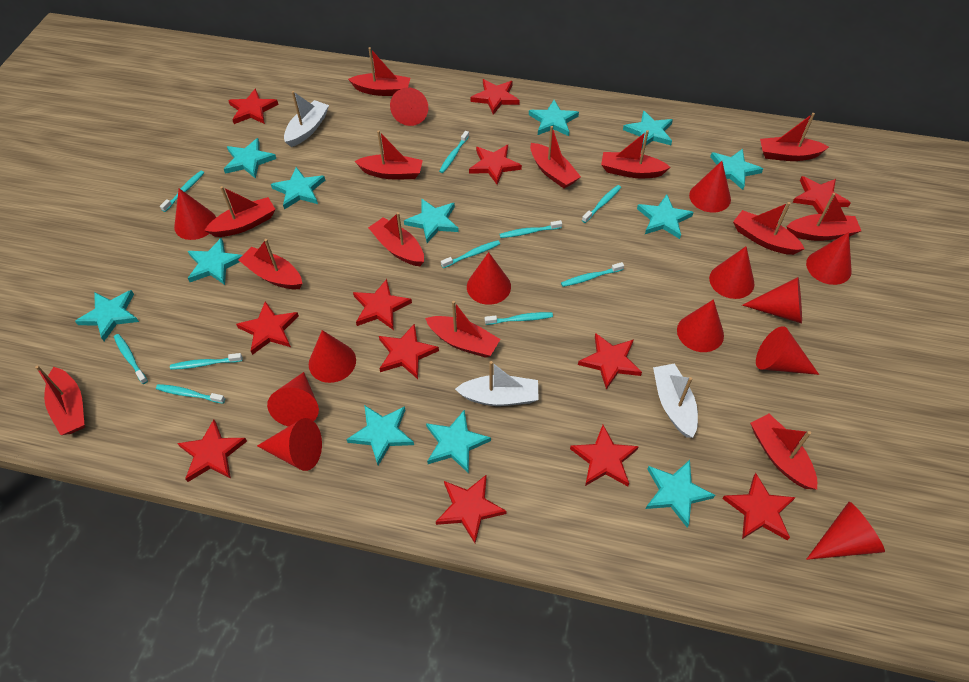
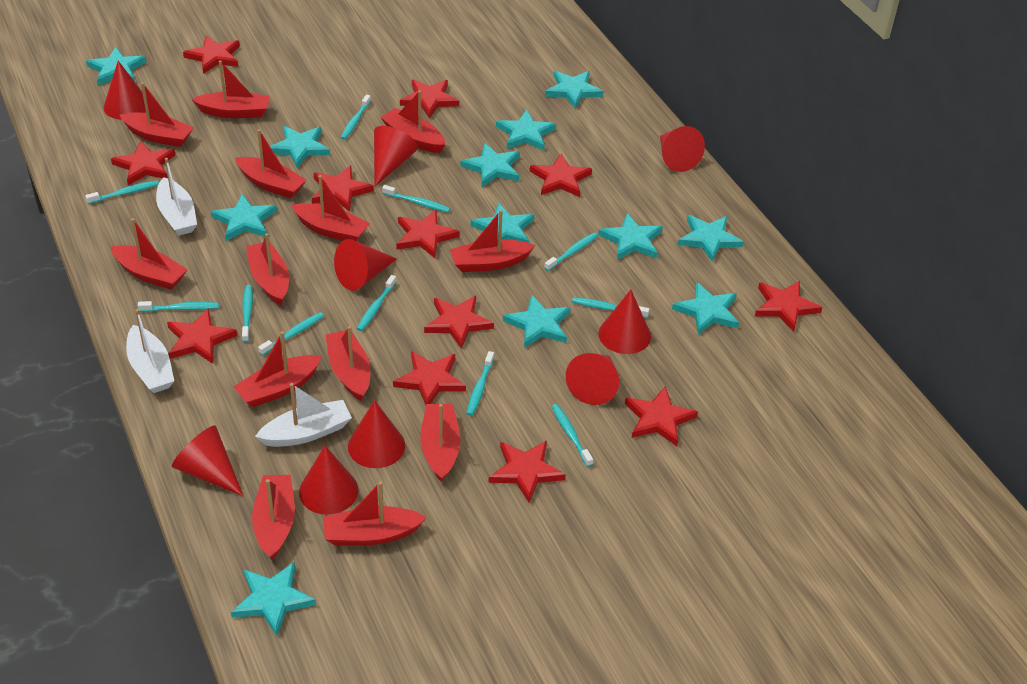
red cone: 13 -> 9
turquoise toothbrush: 10 -> 11

